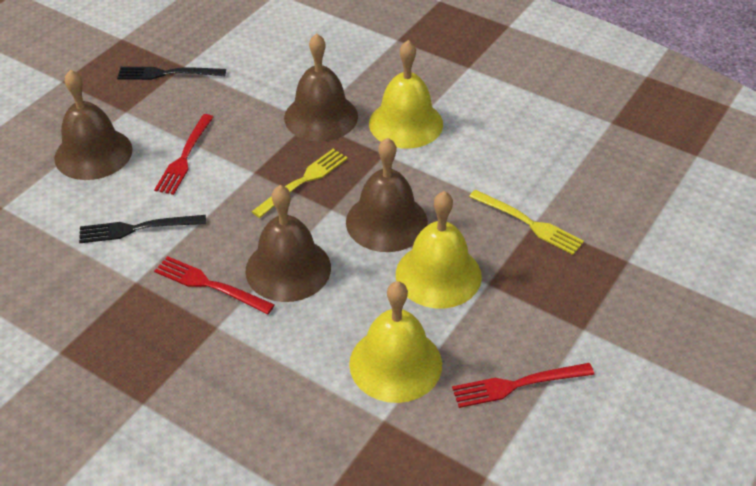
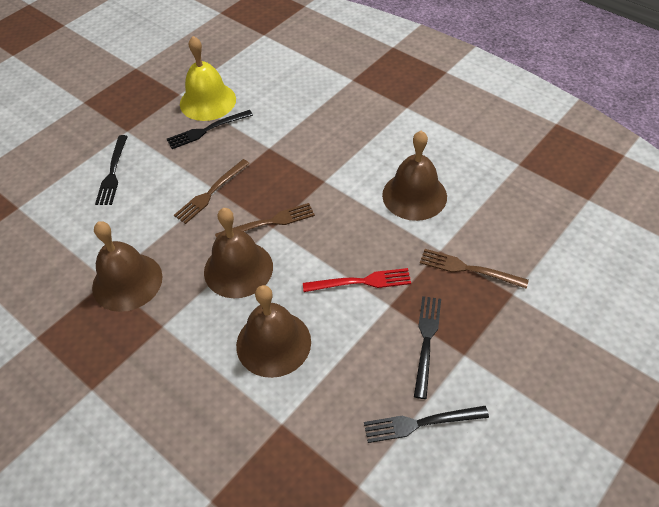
black fork: 2 -> 4
brown fork: 0 -> 3
red fork: 3 -> 1
yellow bell: 3 -> 1
yellow fork: 2 -> 0

